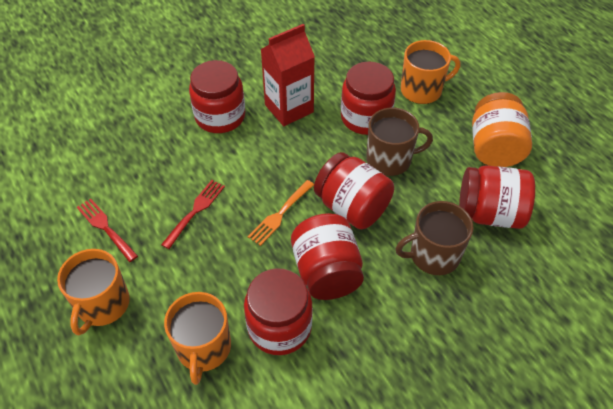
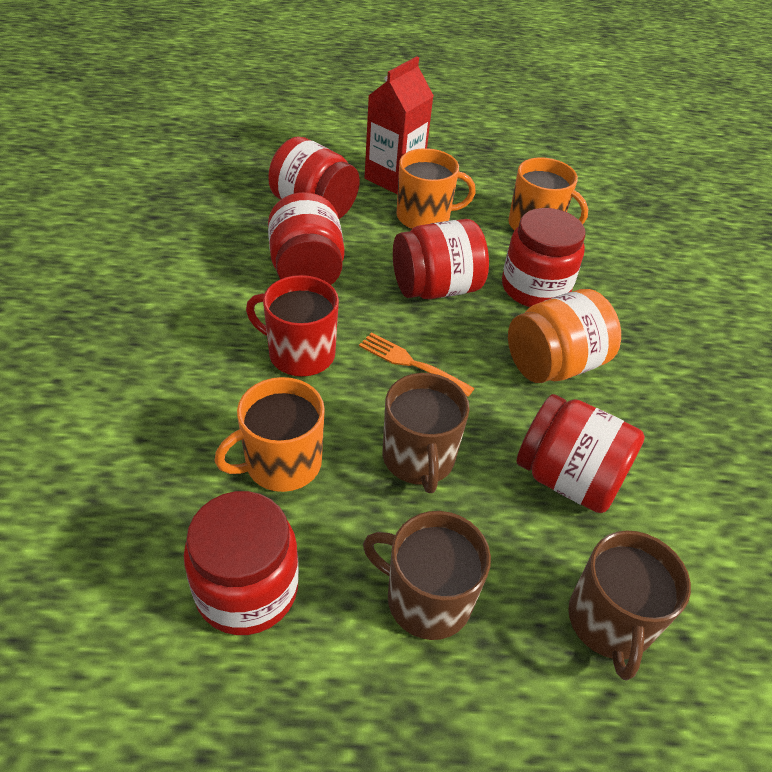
brown mug: 2 -> 3
red fork: 2 -> 0
red mug: 0 -> 1

